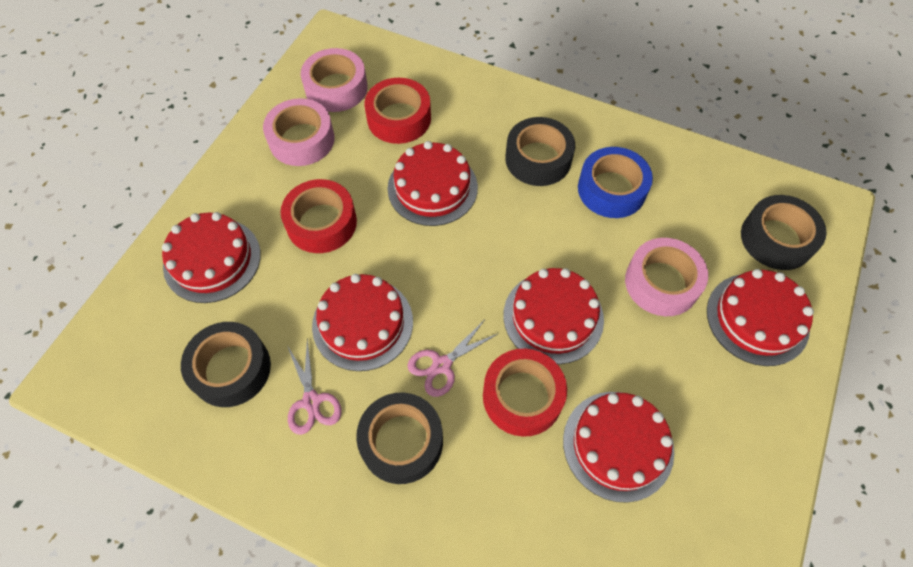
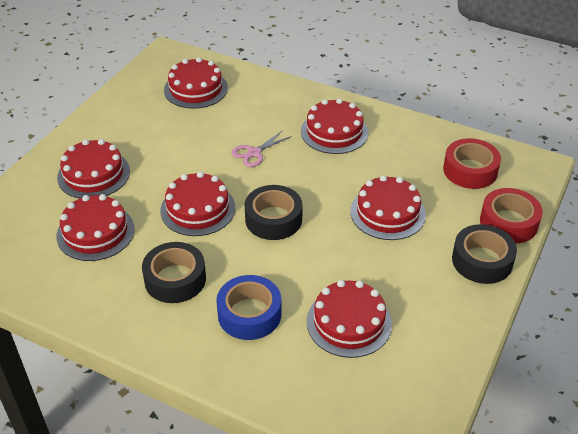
black tape: 4 -> 3
pink scissors: 2 -> 1
pink tape: 3 -> 0
red cake: 6 -> 7
red tape: 3 -> 2

